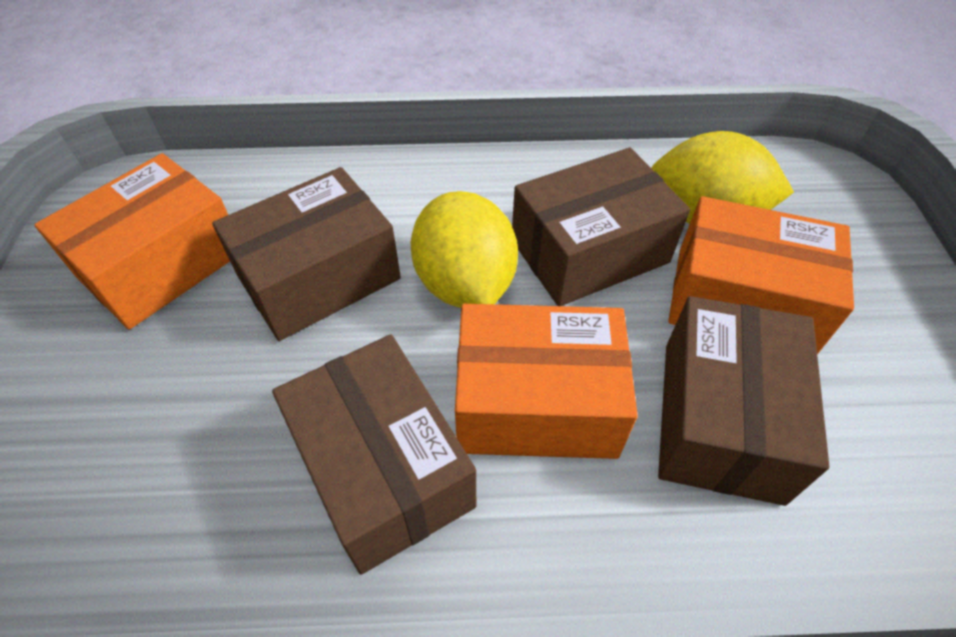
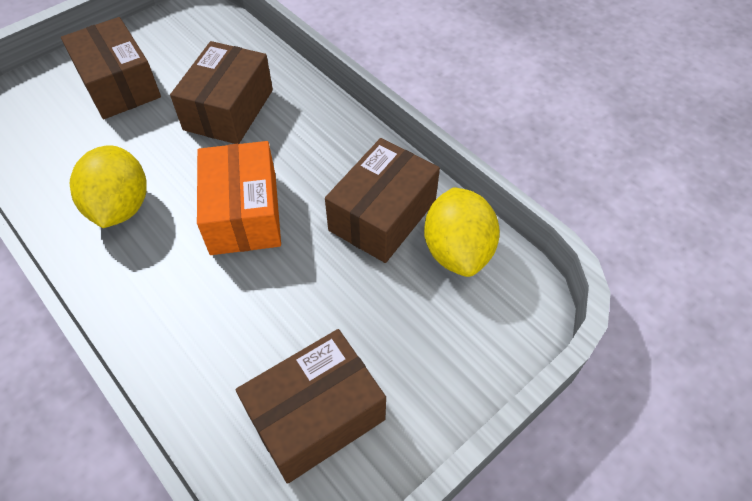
orange box: 3 -> 1

